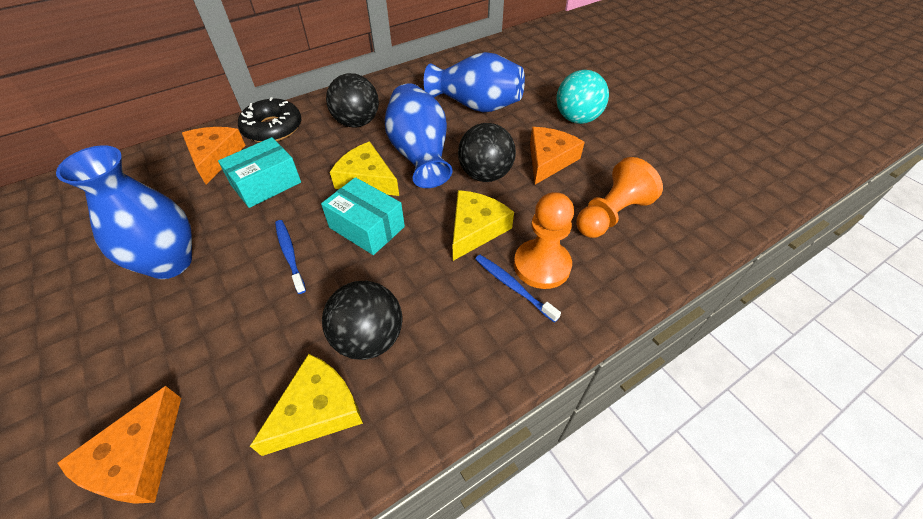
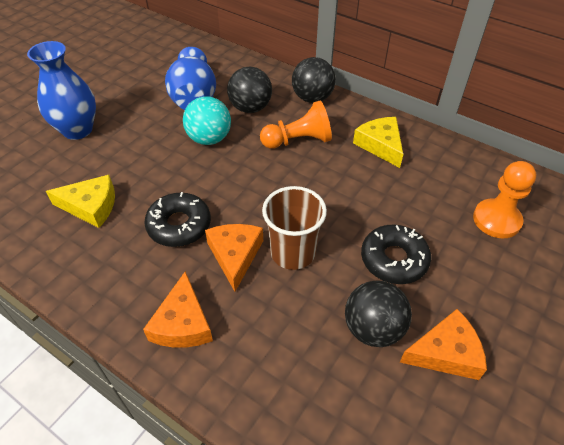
black donut: 1 -> 2
blue toothbrush: 2 -> 0
blue vase: 3 -> 2
brown cup: 0 -> 1
turquoise box: 2 -> 0
yellow cheese: 3 -> 2

